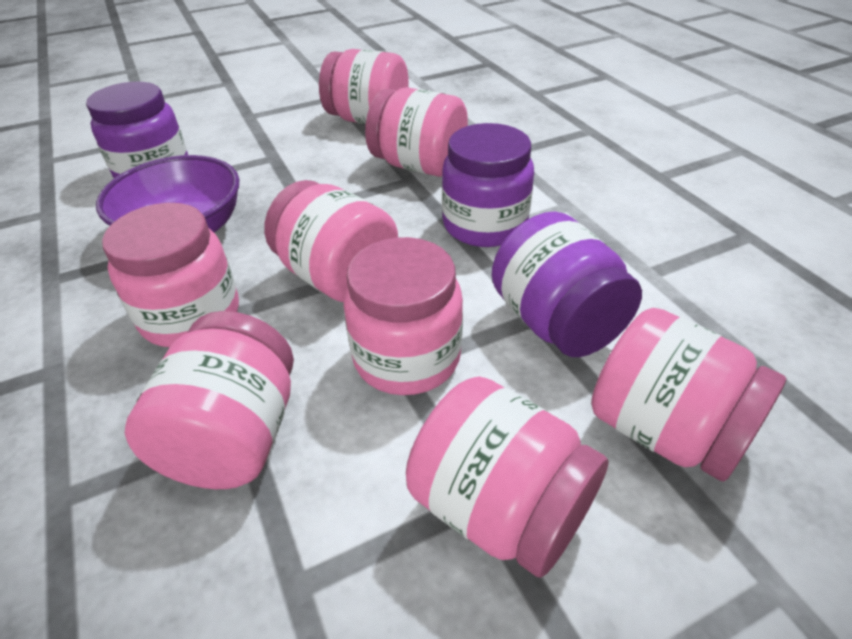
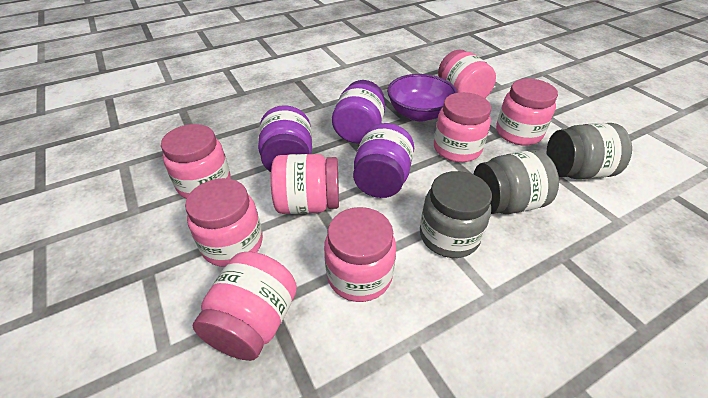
grey jar: 0 -> 3

